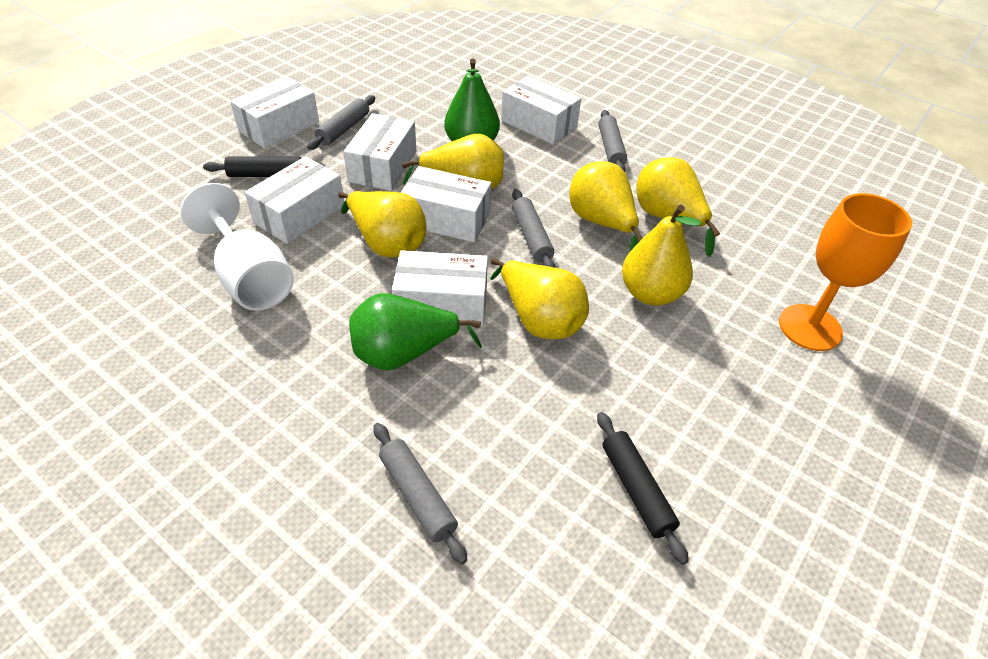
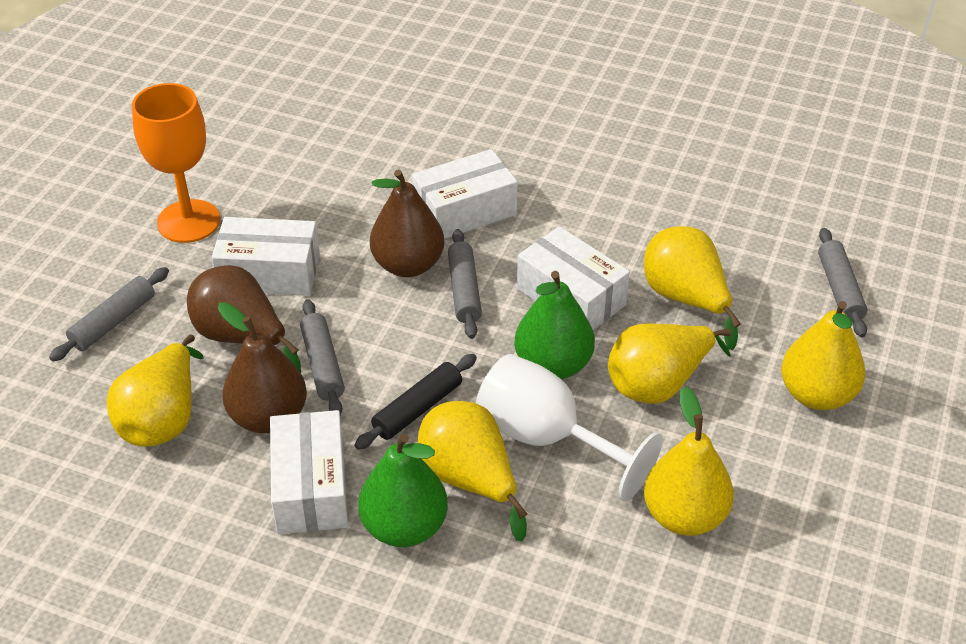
black rolling pin: 2 -> 1
brown pear: 0 -> 3
white box: 6 -> 4

